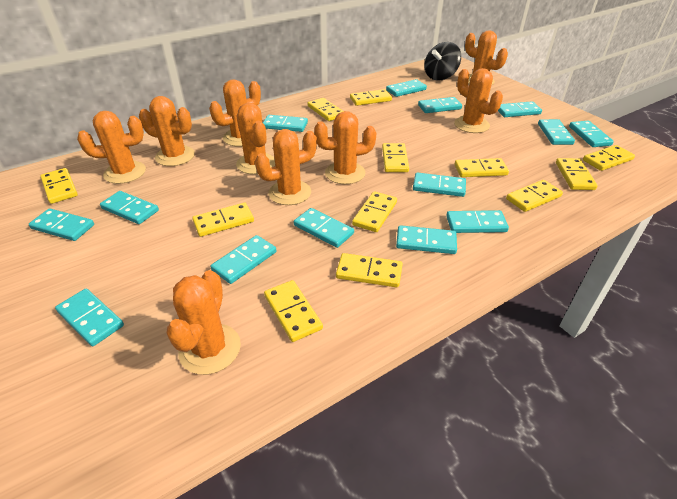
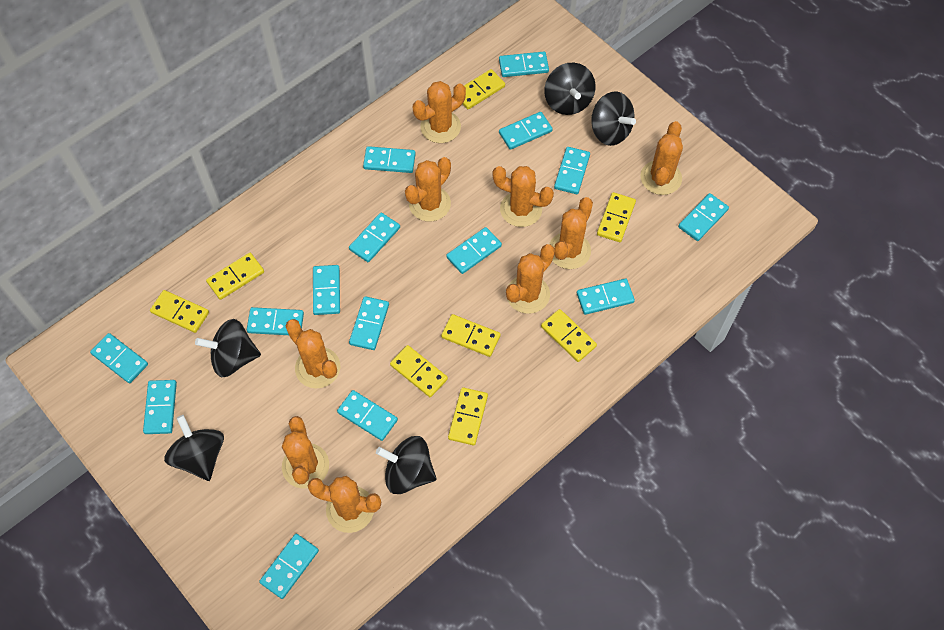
black spinning top: 1 -> 5
turquoise domino: 14 -> 15
yellow domino: 12 -> 8

